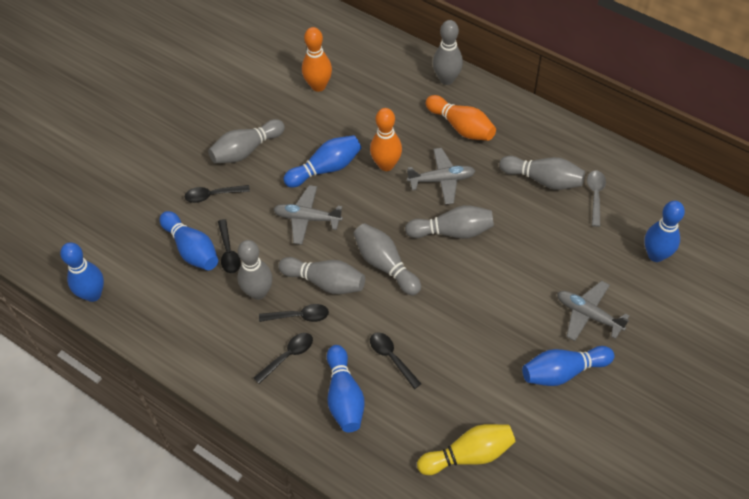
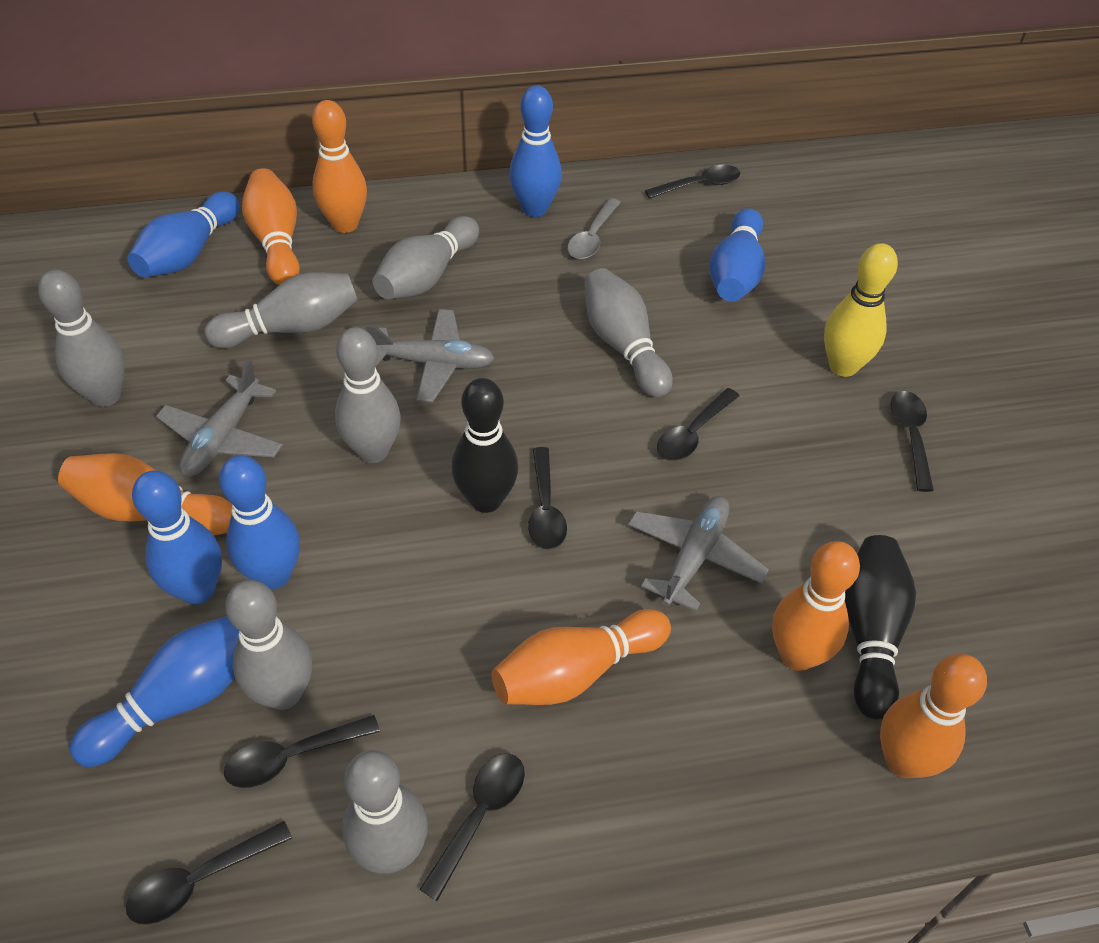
black bowling pin: 0 -> 2
black spoon: 5 -> 7
orange bowling pin: 3 -> 6

